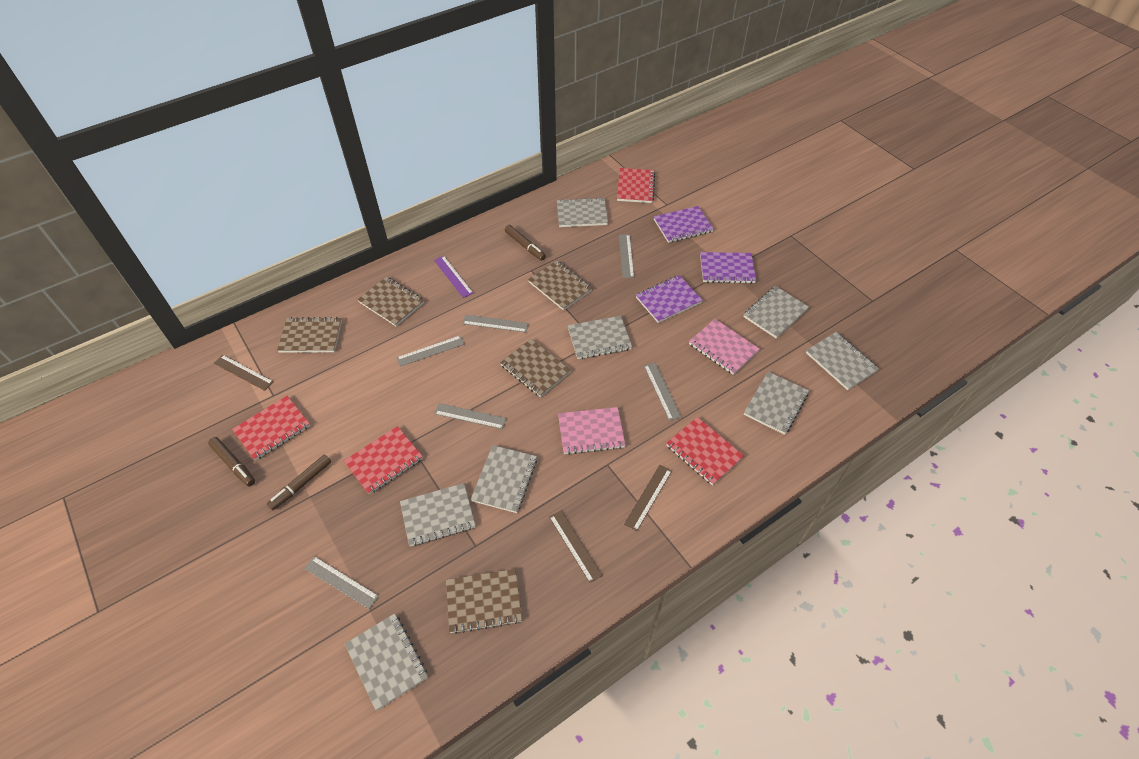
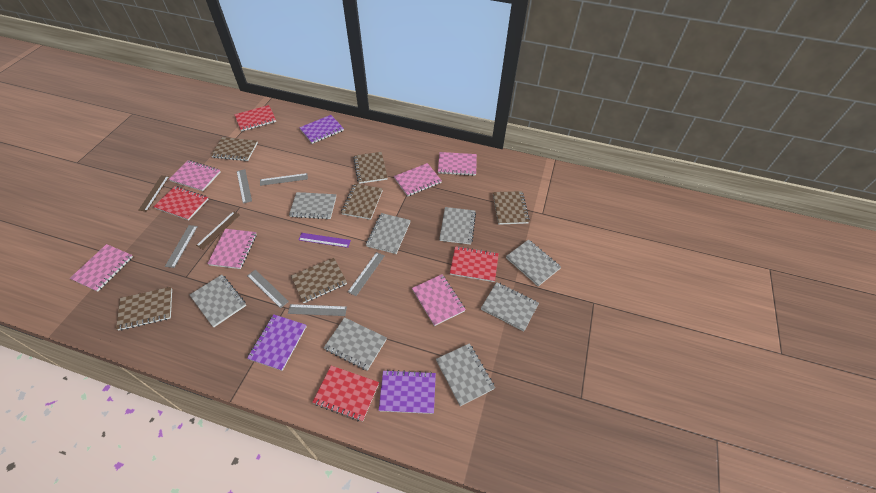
brown marker: 3 -> 0
brown notebook: 5 -> 6
brown ruler: 3 -> 2
pink notebook: 2 -> 6

